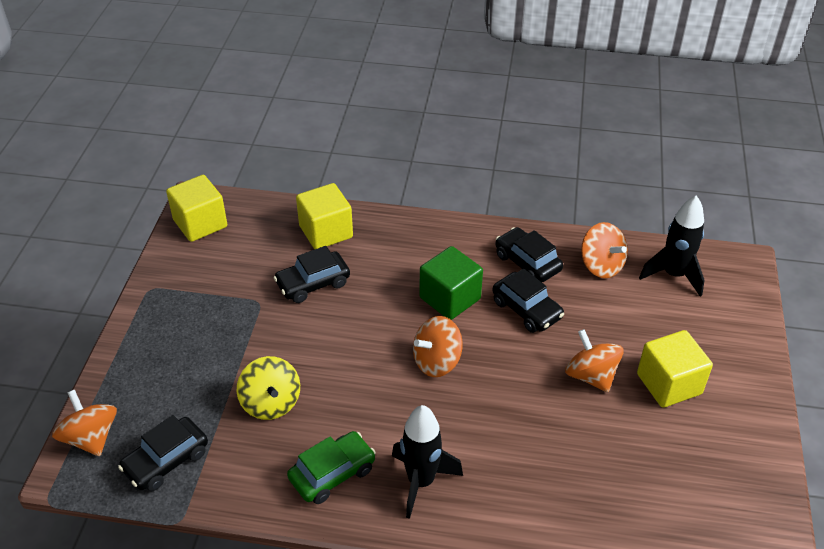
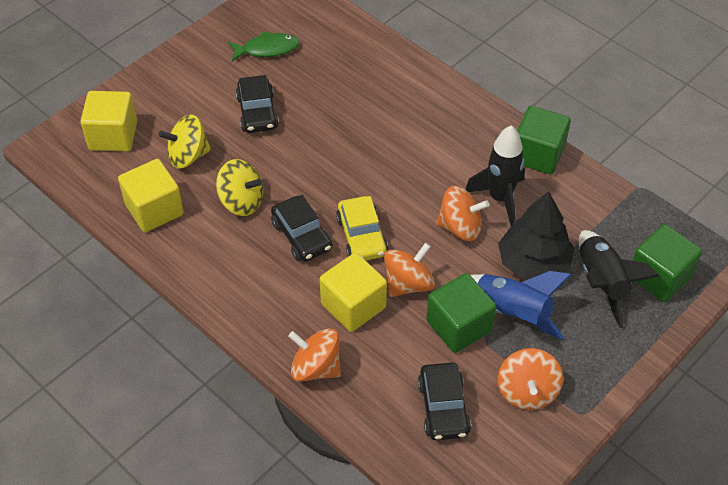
black car: 4 -> 3
black tree: 0 -> 1
blue rocket: 0 -> 1
green car: 1 -> 0
green cube: 1 -> 3
green fish: 0 -> 1
yellow car: 0 -> 1
yellow spinning top: 1 -> 2

